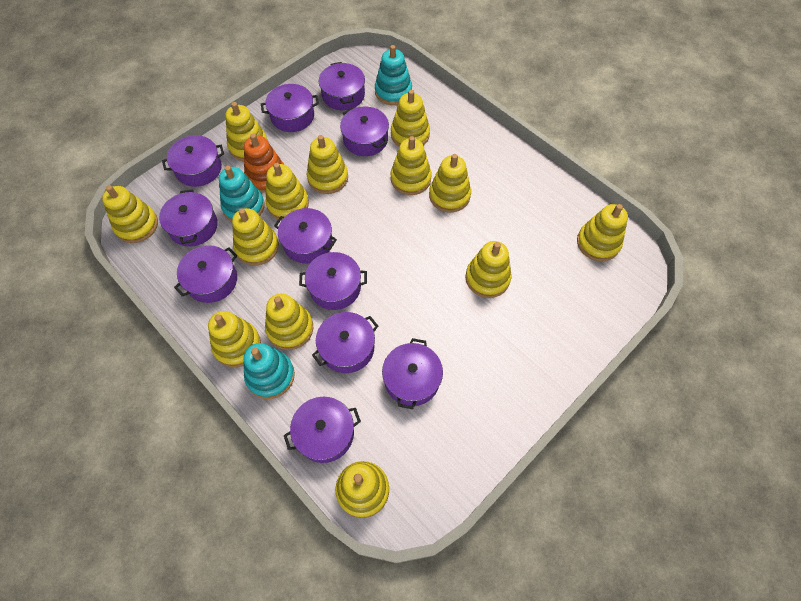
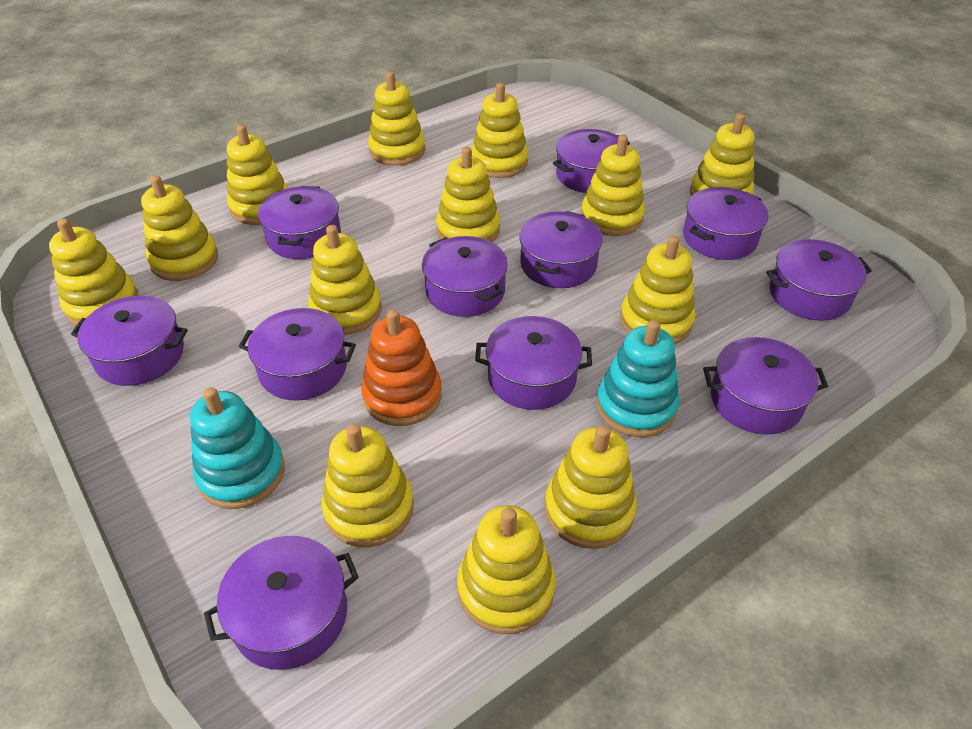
turquoise stacking toy: 3 -> 2

